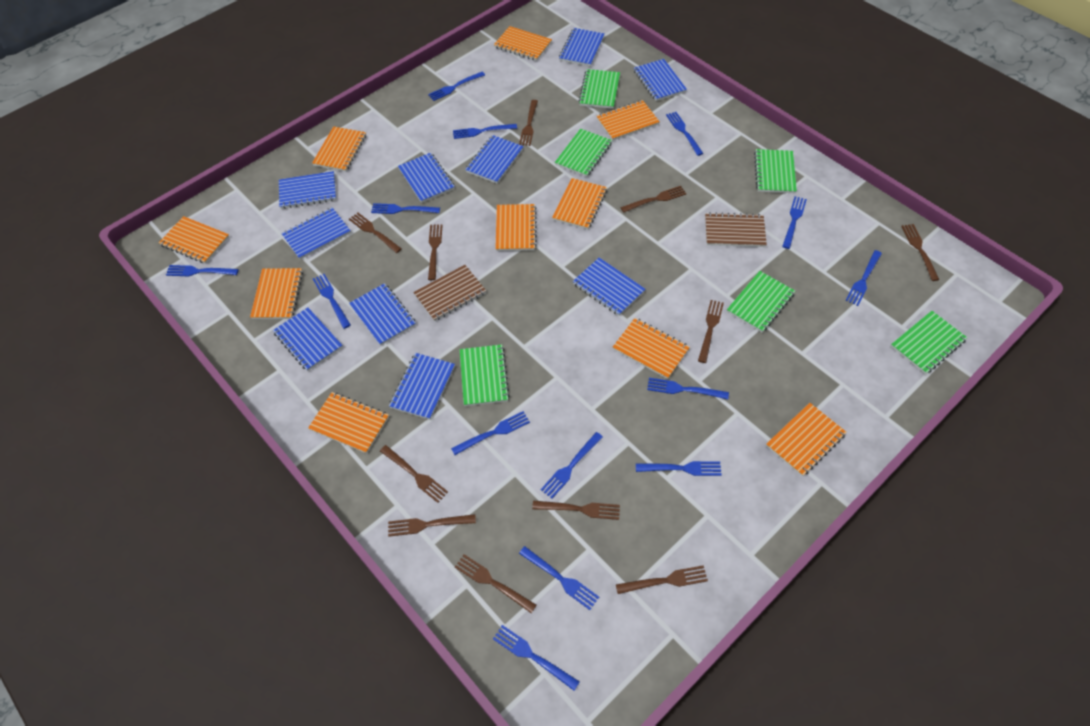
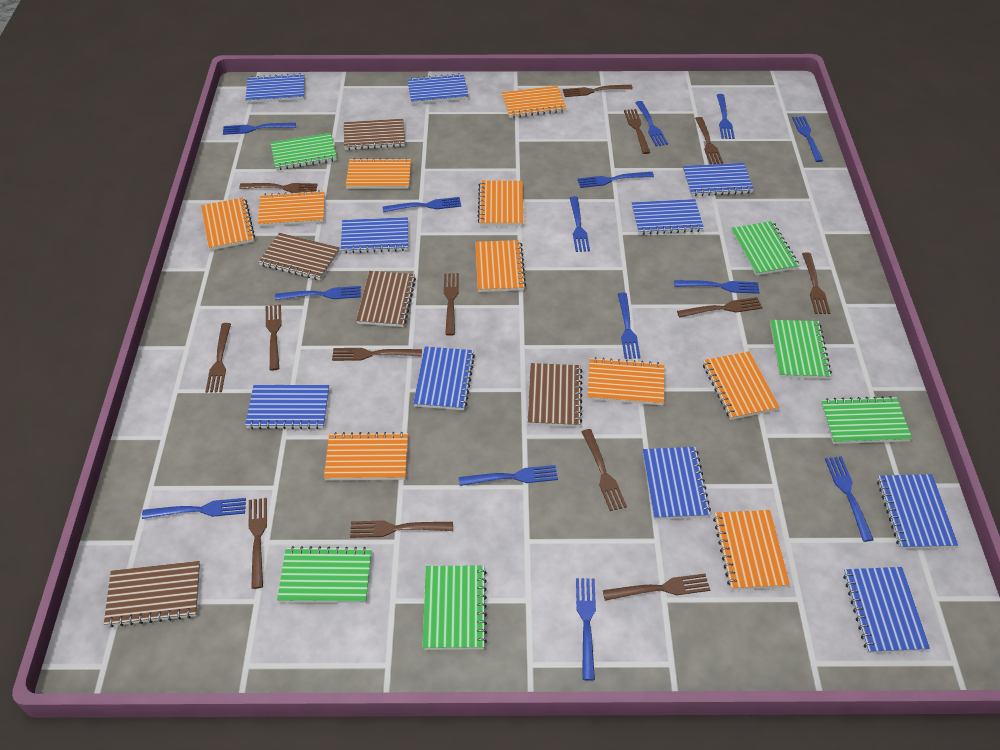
brown fork: 11 -> 14
brown notebook: 2 -> 5

